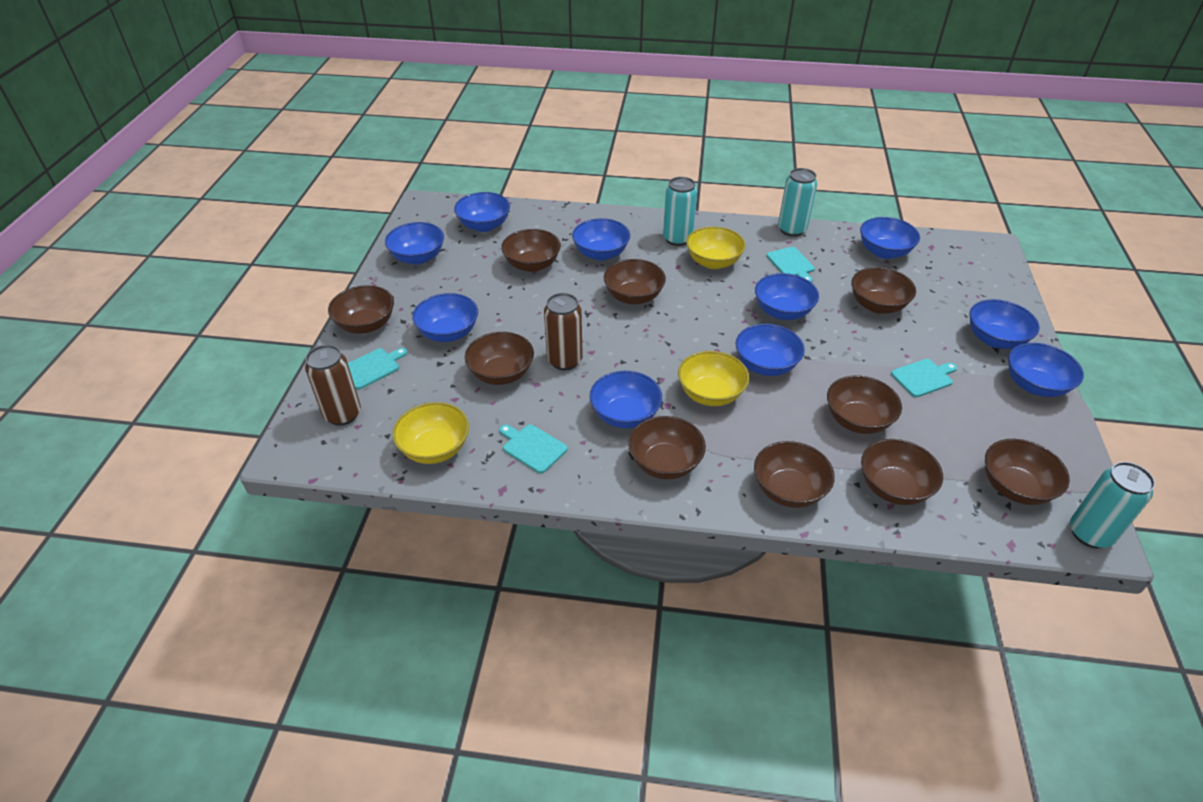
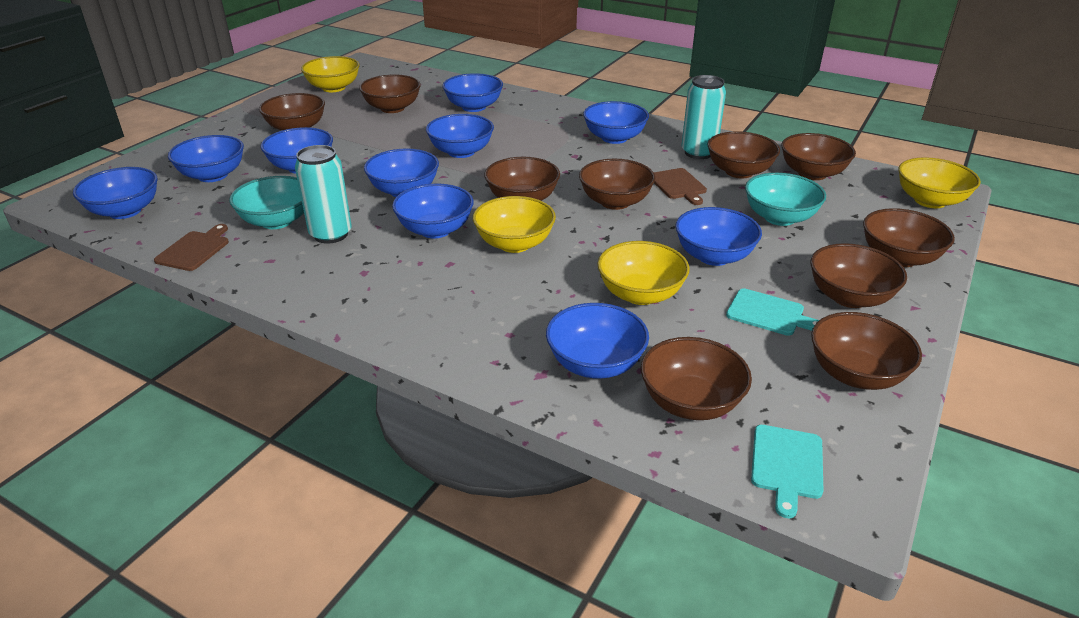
brown can: 2 -> 0
brown cutting board: 0 -> 2
turquoise bowl: 0 -> 2
turquoise can: 3 -> 2
turquoise cutting board: 4 -> 2
yellow bowl: 3 -> 4

